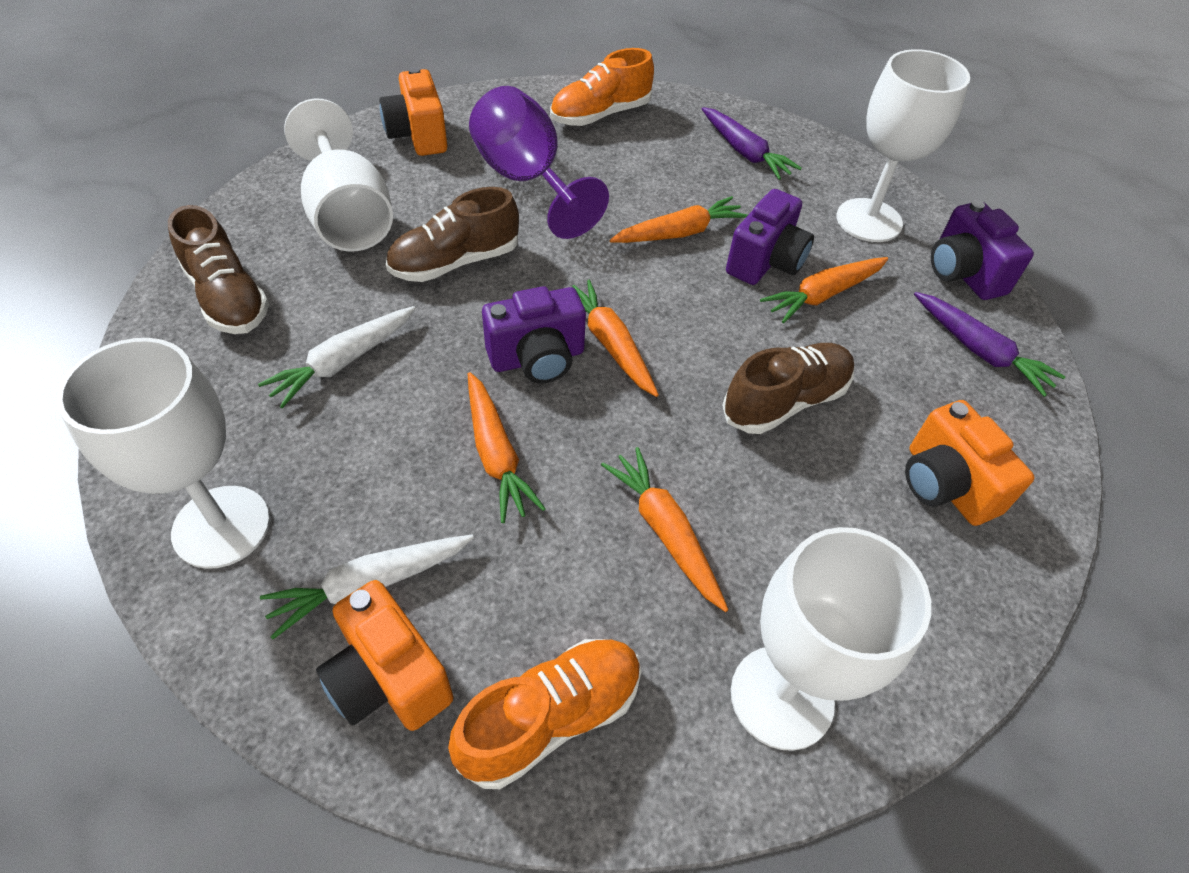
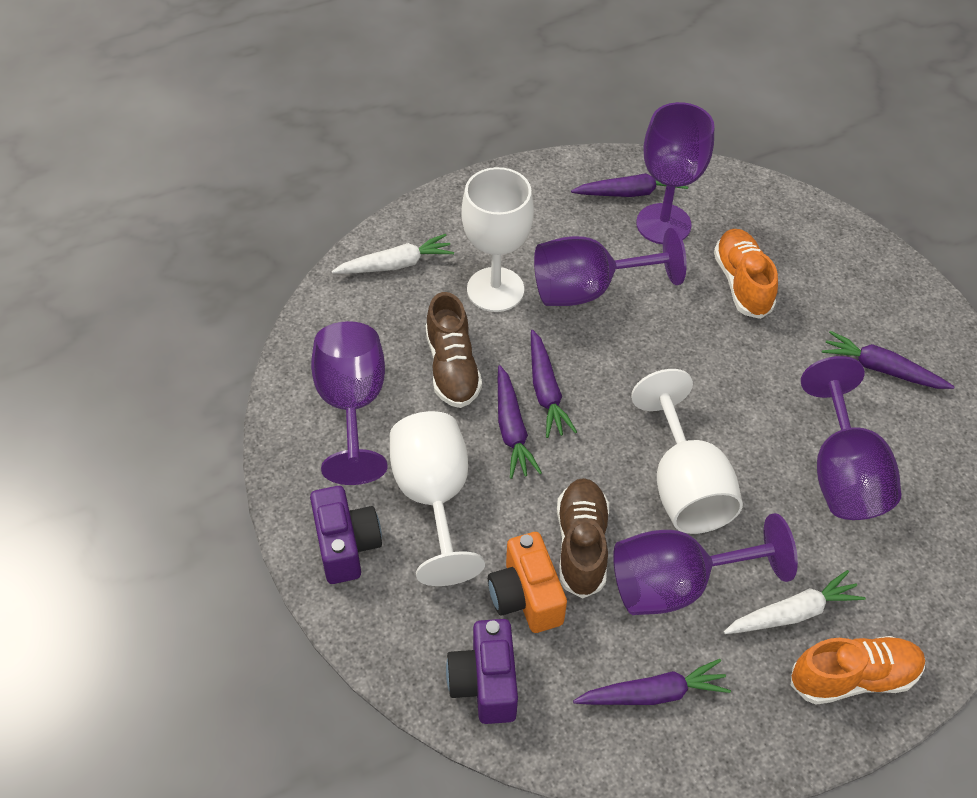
brown shoe: 3 -> 2
orange camera: 3 -> 1
orange carrot: 5 -> 0
purple camera: 3 -> 2
purple carrot: 2 -> 5
purple goblet: 1 -> 5
white goblet: 4 -> 3

